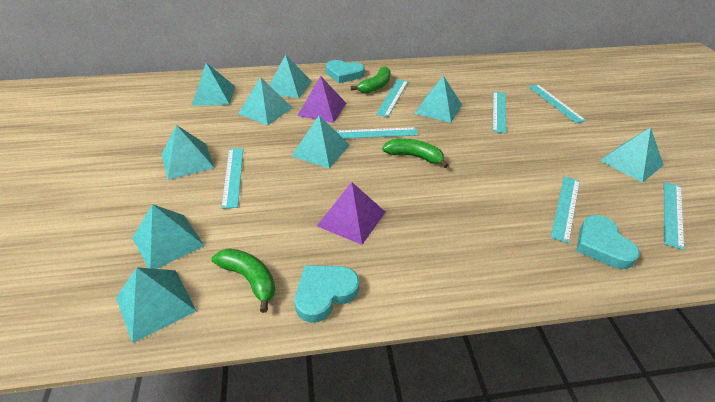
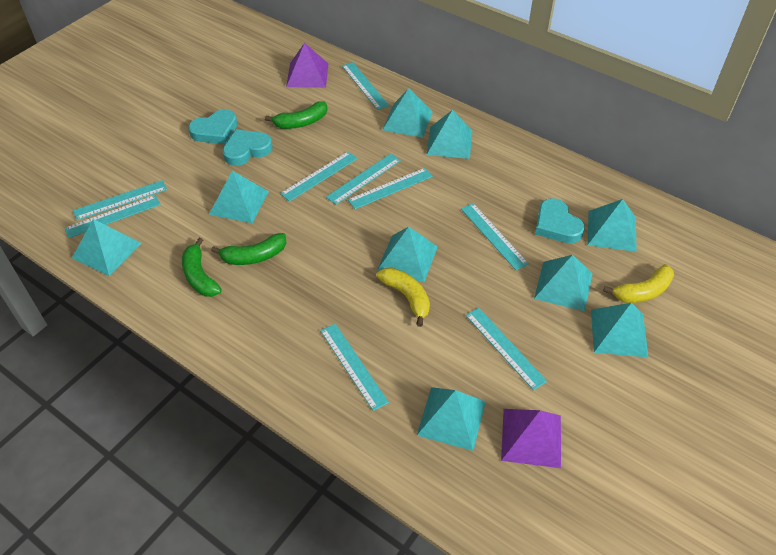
turquoise ruler: 7 -> 9
yellow banana: 0 -> 2

